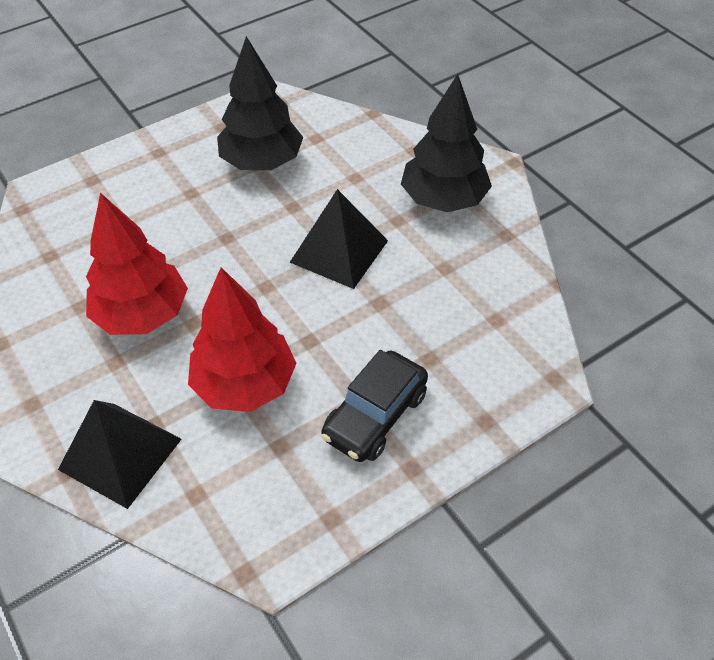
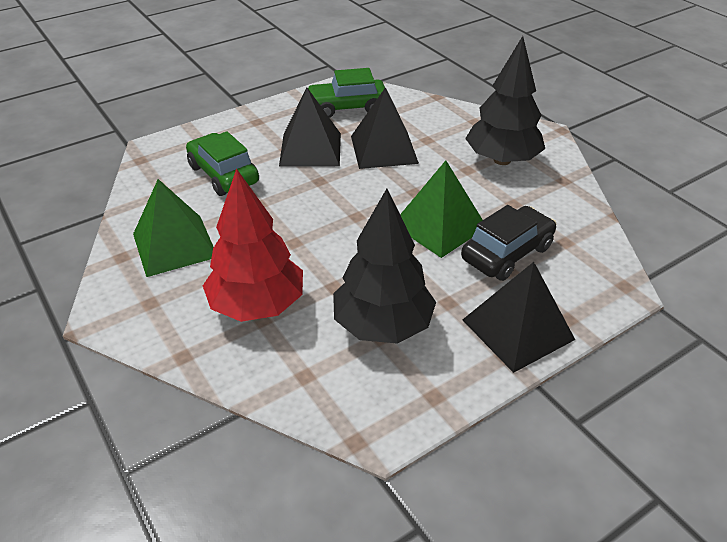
black pyramid: 2 -> 3
green car: 0 -> 2
green pyramid: 0 -> 2
red tree: 2 -> 1

